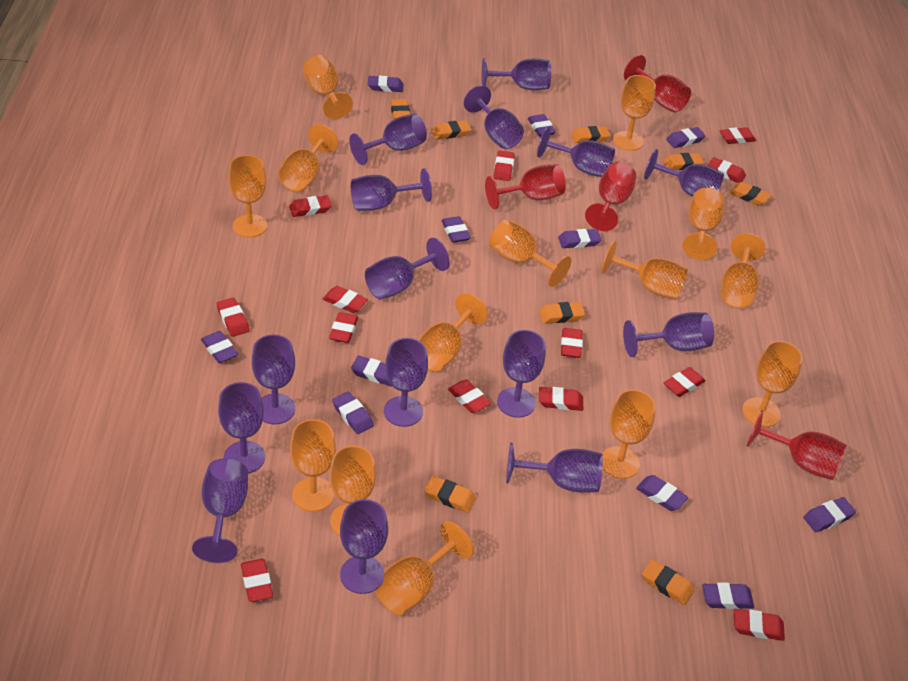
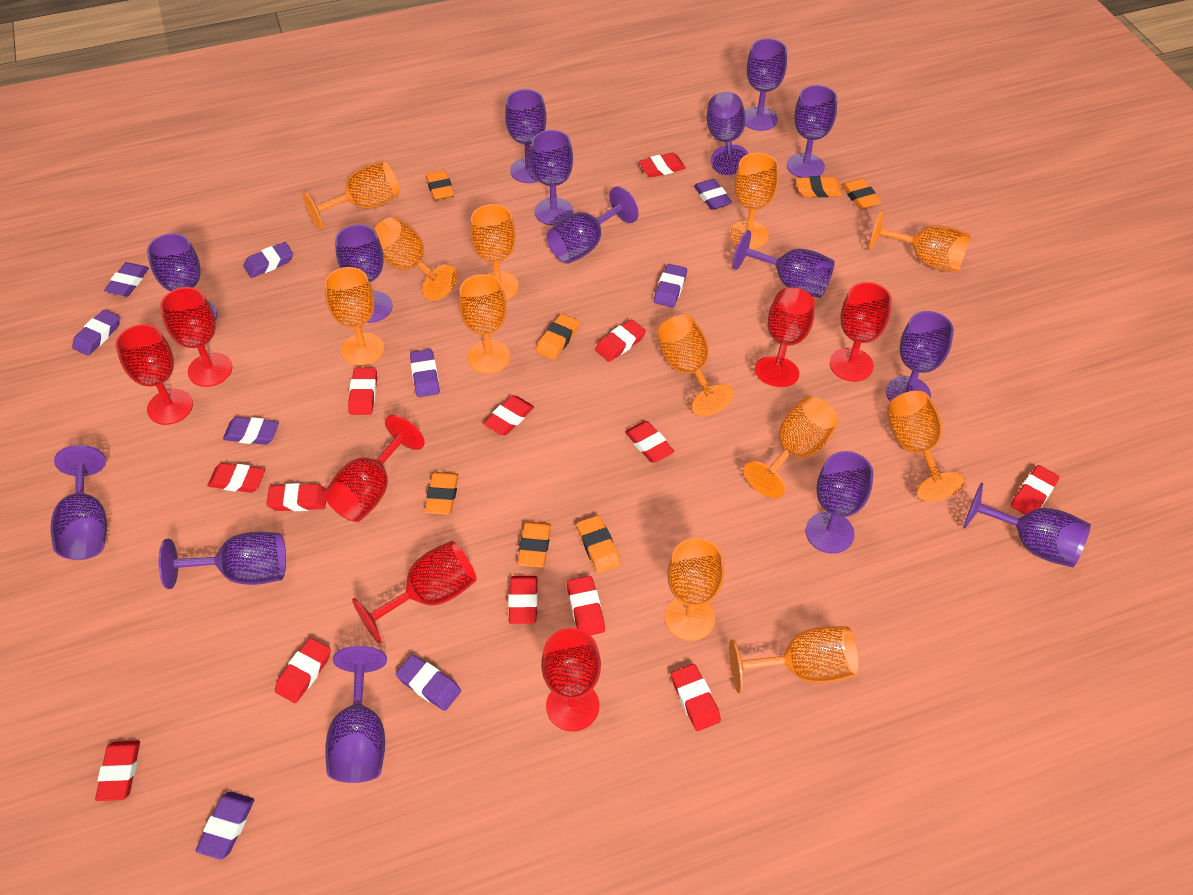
orange eraser: 8 -> 7
orange goblet: 14 -> 12
purple eraser: 11 -> 9
red goblet: 4 -> 7

